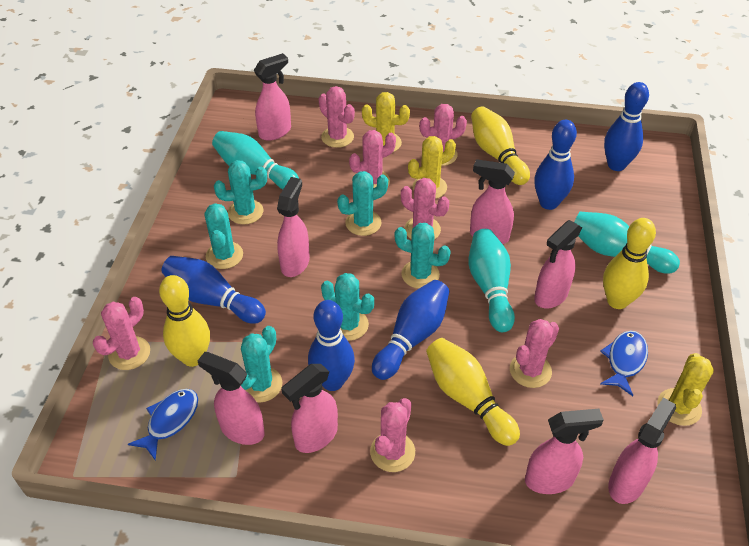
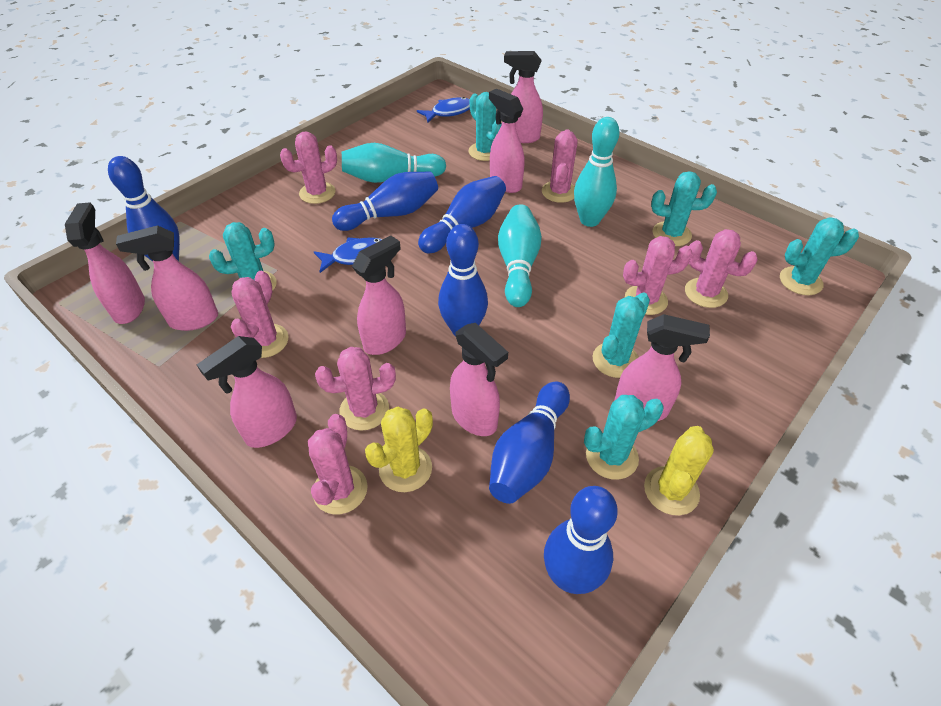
blue bowling pin: 5 -> 6
yellow bowling pin: 4 -> 0
yellow cactus: 3 -> 2

